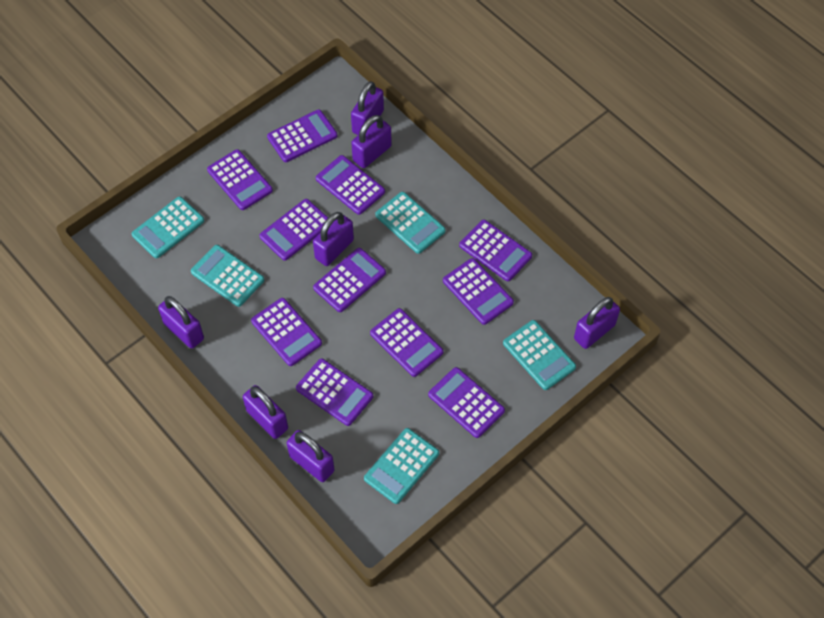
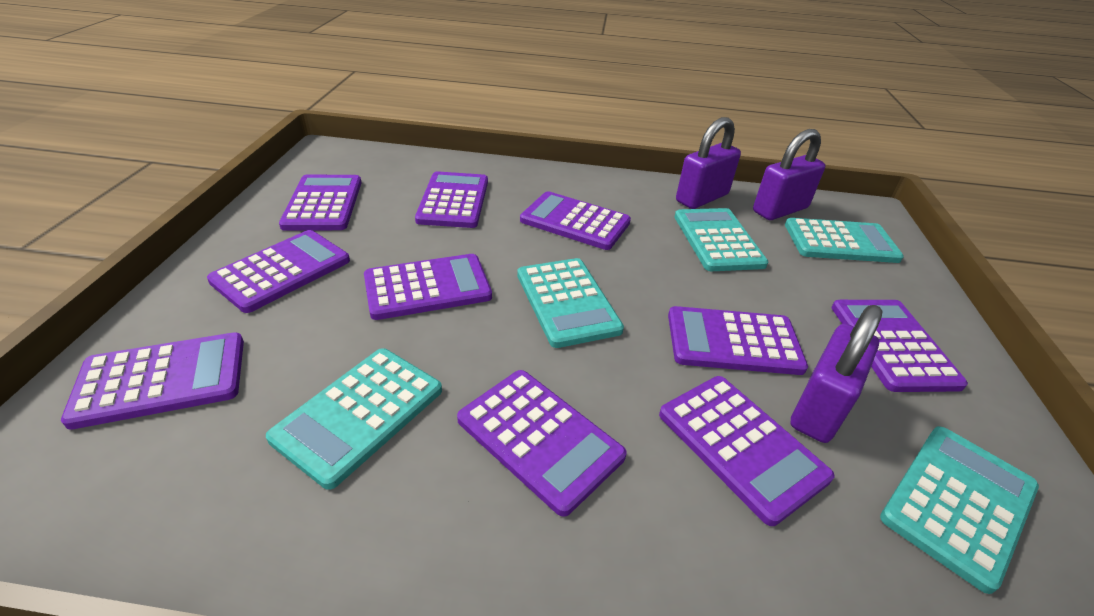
purple calculator: 11 -> 10
purple padlock: 7 -> 3

